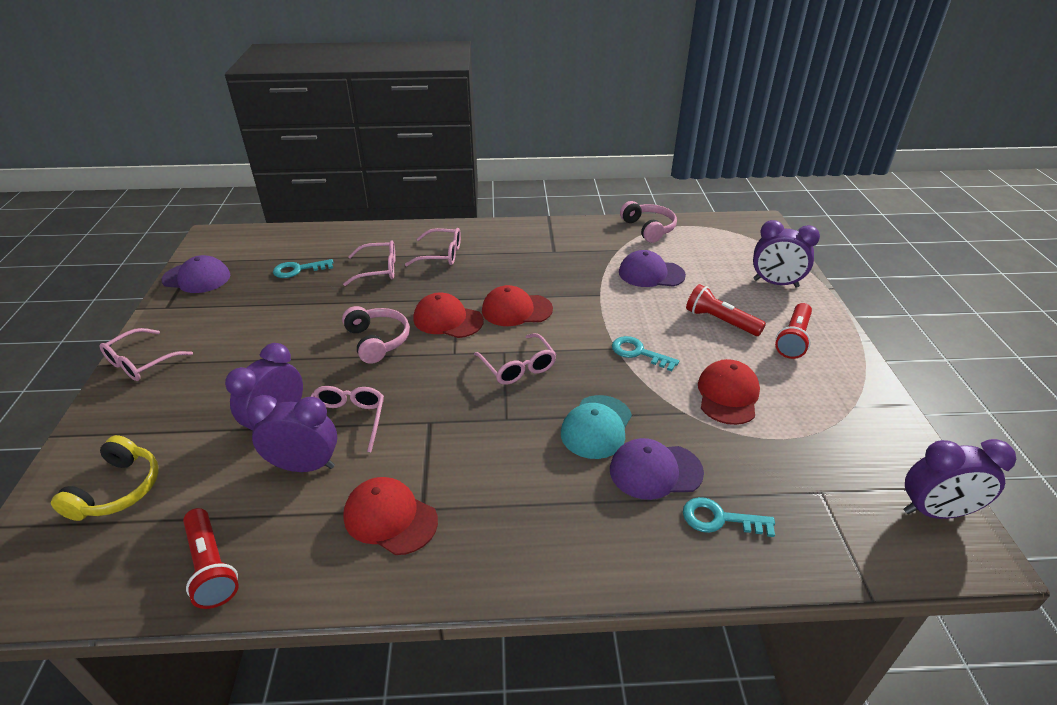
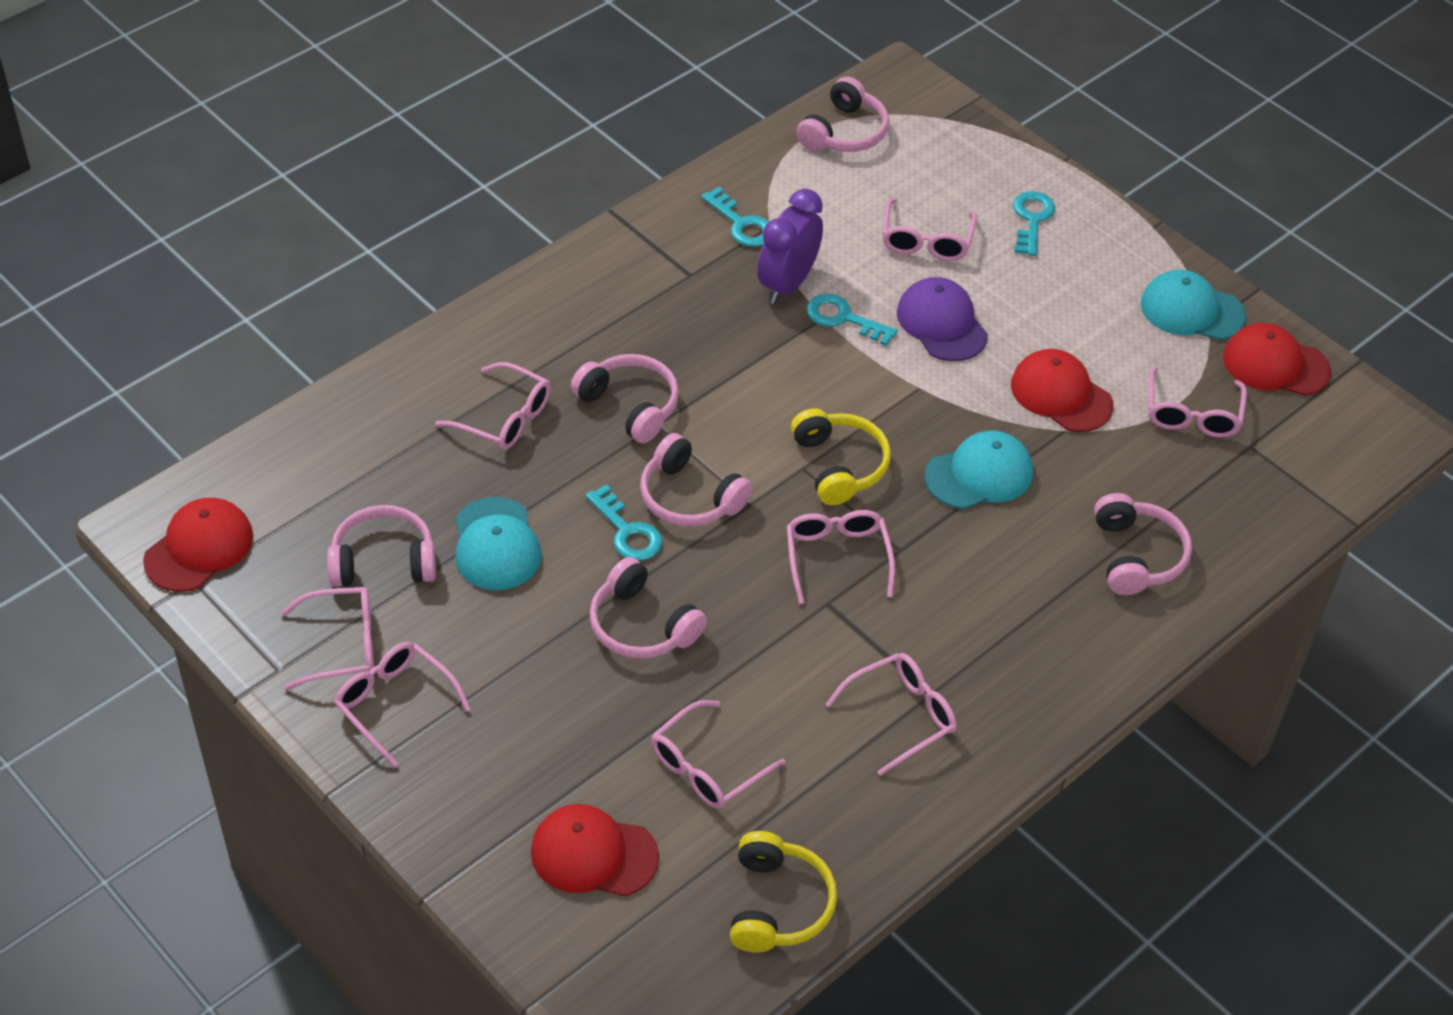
pink glasses: 5 -> 8
pink headphones: 2 -> 6
purple cap: 3 -> 1
purple clock: 4 -> 1
red flashlight: 3 -> 0
turquoise cap: 1 -> 3
turquoise key: 3 -> 4
yellow headphones: 1 -> 2

